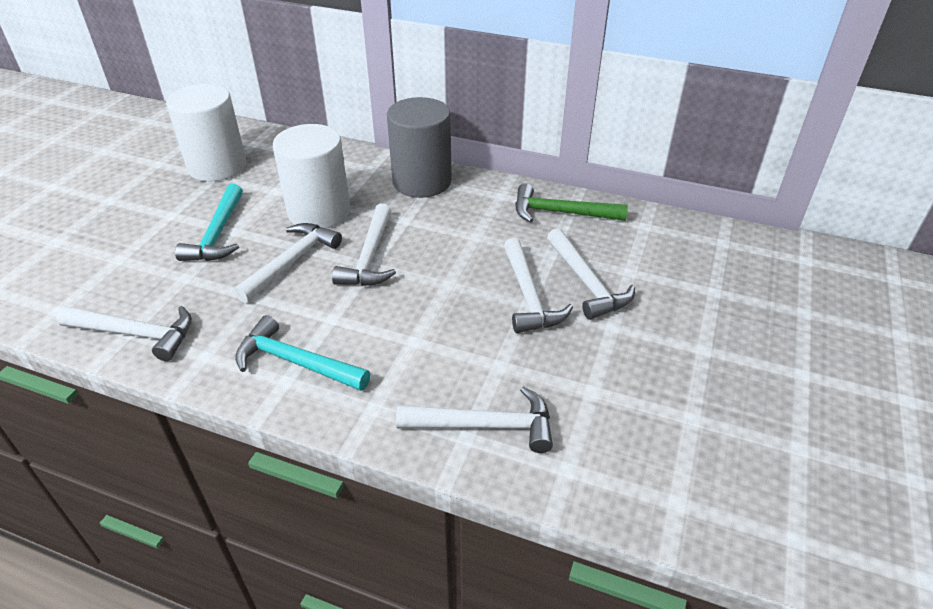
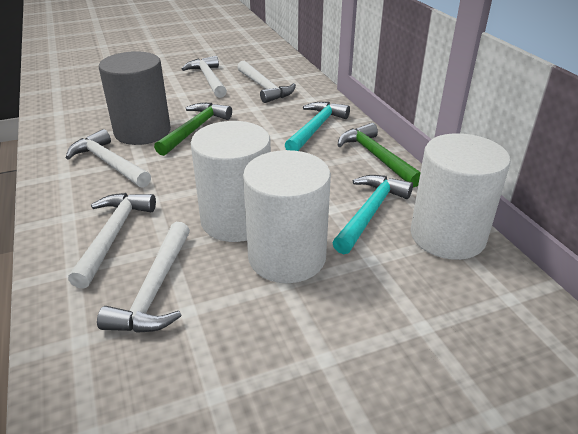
green hammer: 1 -> 2
white cylinder: 2 -> 3
white hammer: 6 -> 5

